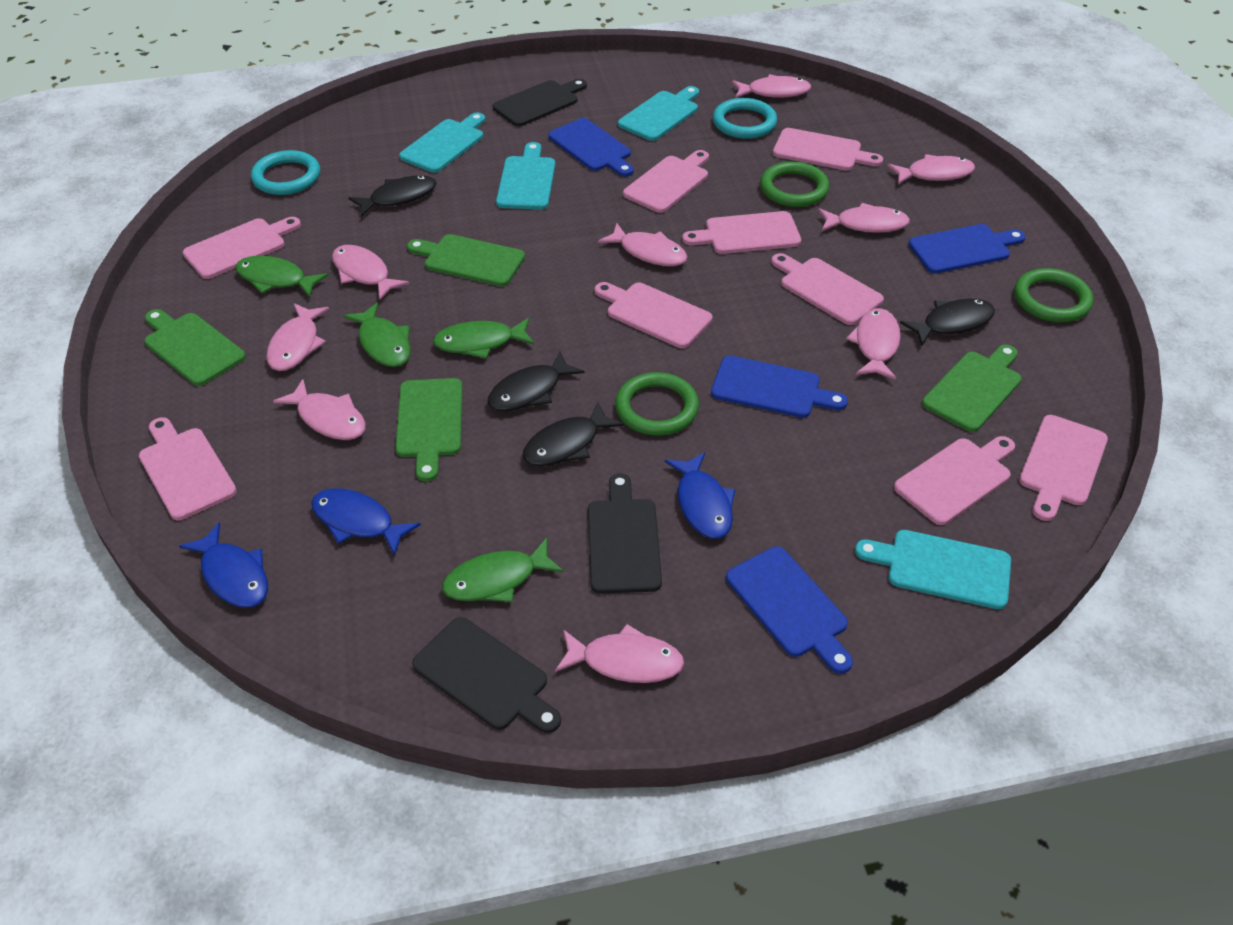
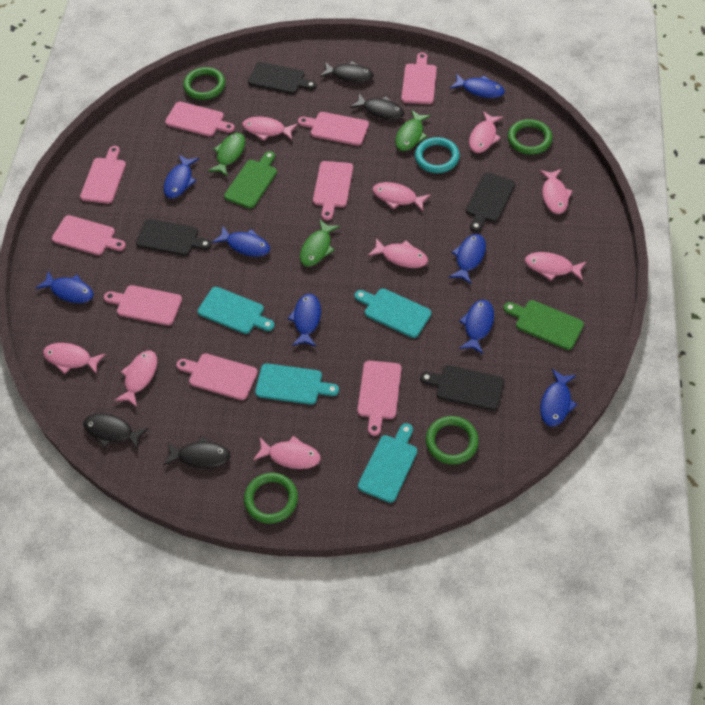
black cutting board: 3 -> 4
blue cutting board: 4 -> 0
blue fish: 3 -> 8
green cutting board: 4 -> 2
green fish: 4 -> 3
green ring: 3 -> 4
turquoise ring: 2 -> 1

